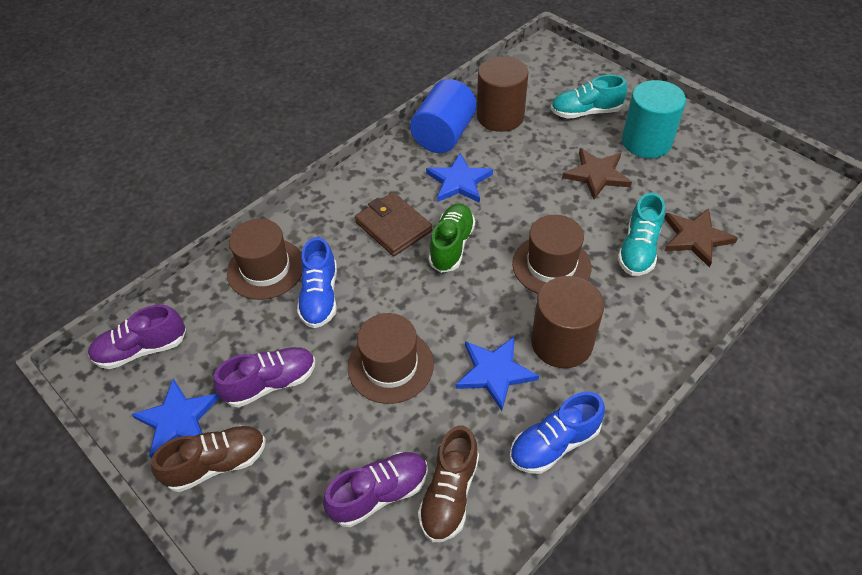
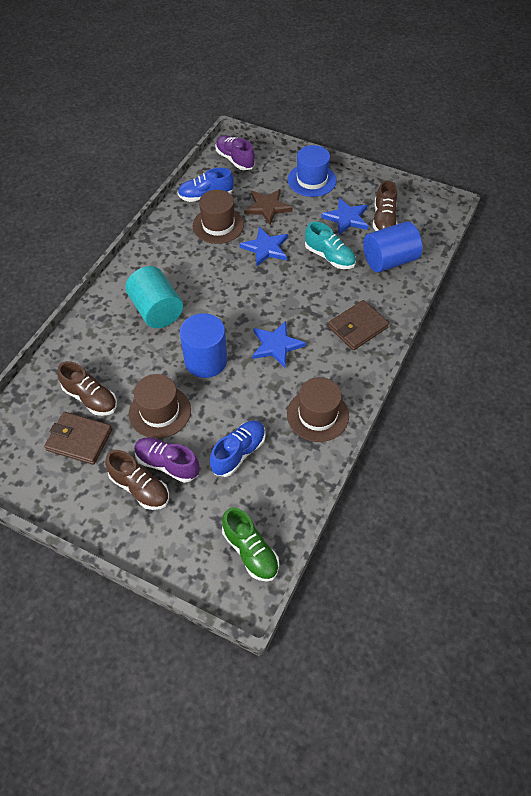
blue cylinder: 1 -> 2
blue hat: 0 -> 1
brown cylinder: 2 -> 0
brown shoe: 2 -> 3
brown star: 2 -> 1
brown wallet: 1 -> 2
purple shoe: 3 -> 2
turquoise shoe: 2 -> 1

